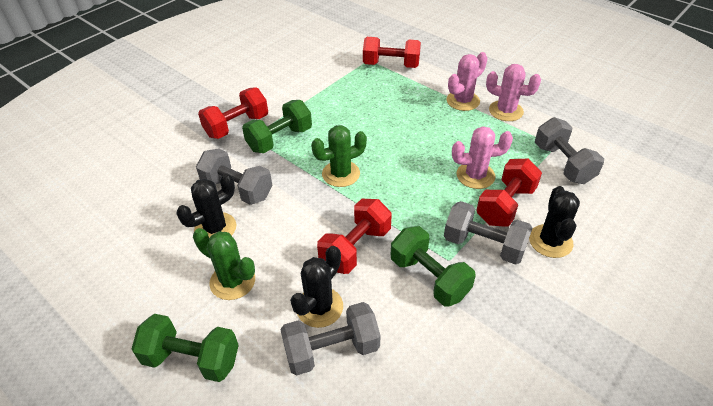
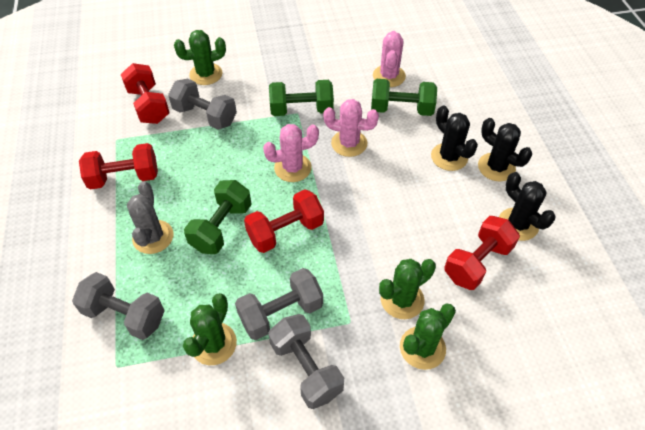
green cactus: 2 -> 4
grey cactus: 0 -> 1

